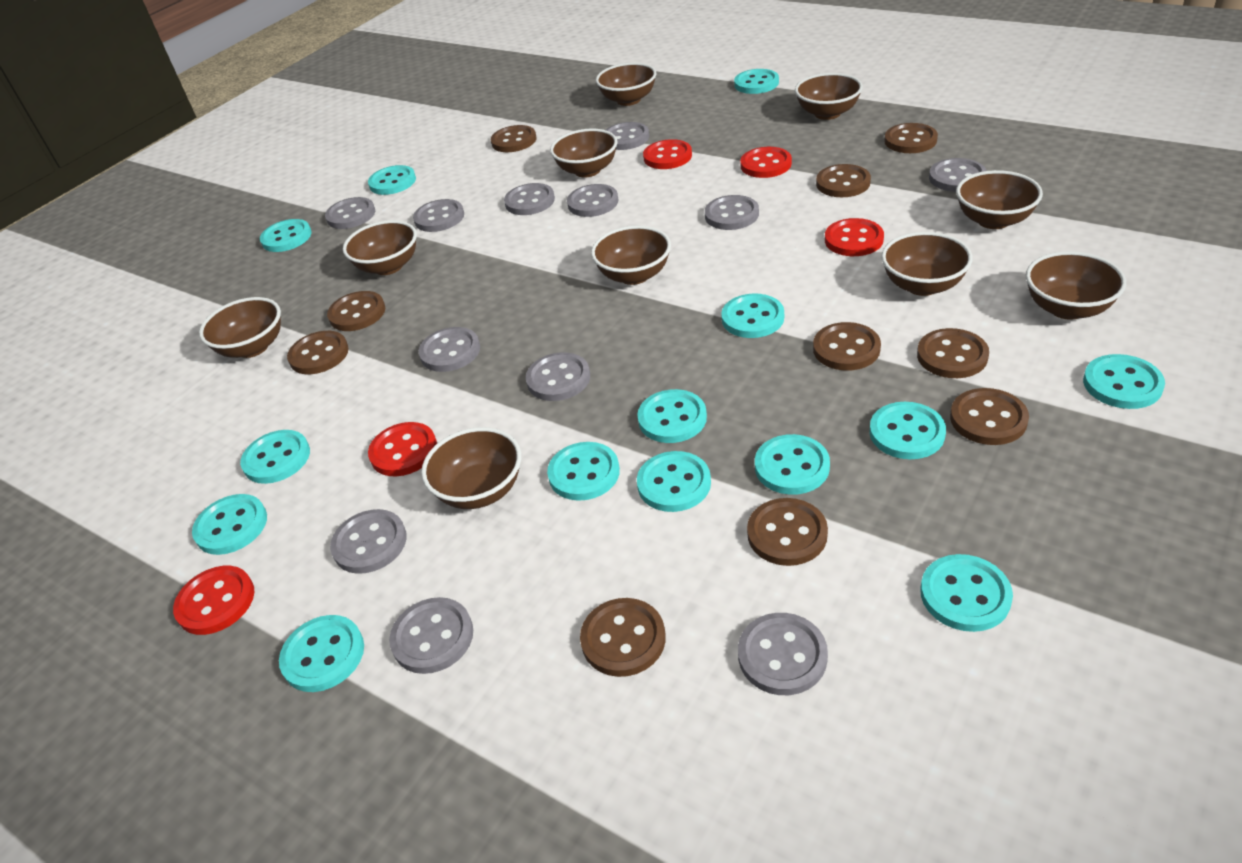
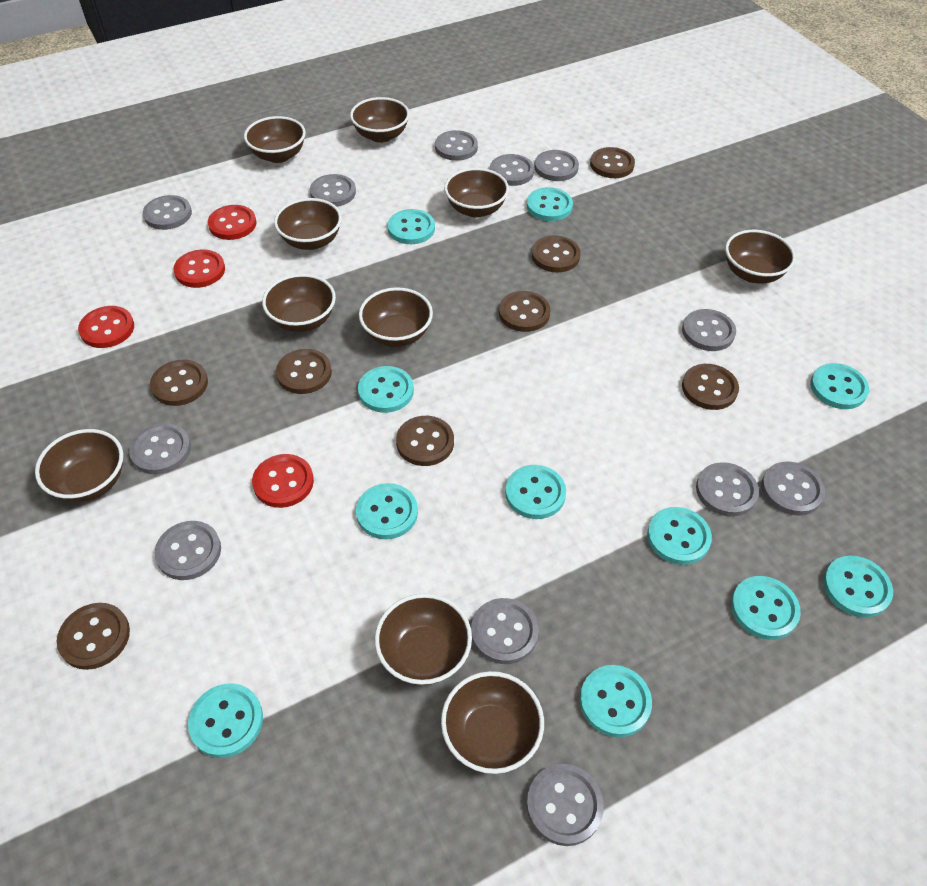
brown button: 10 -> 8
red button: 5 -> 4
turquoise button: 14 -> 11

